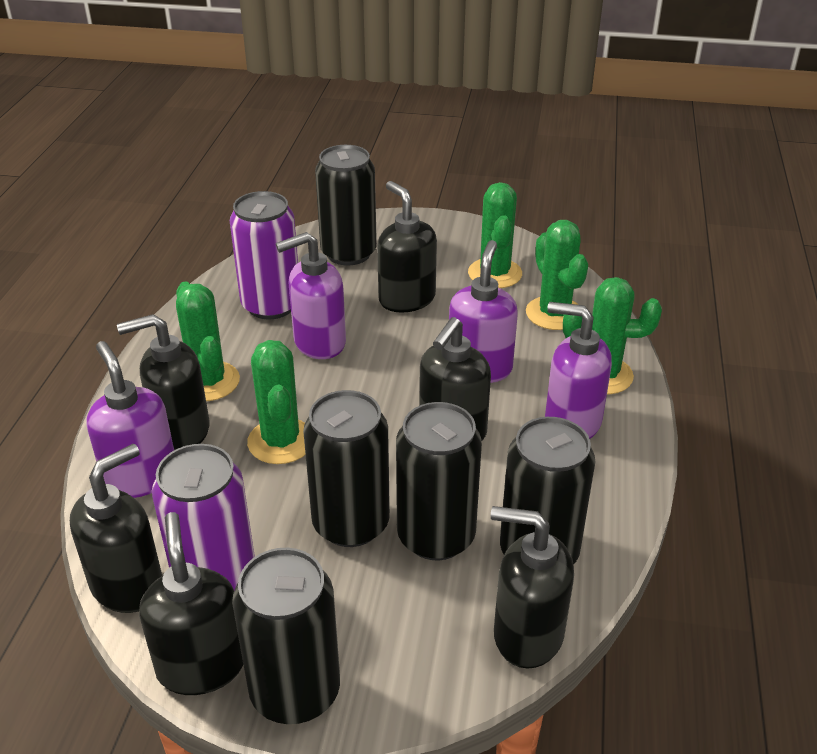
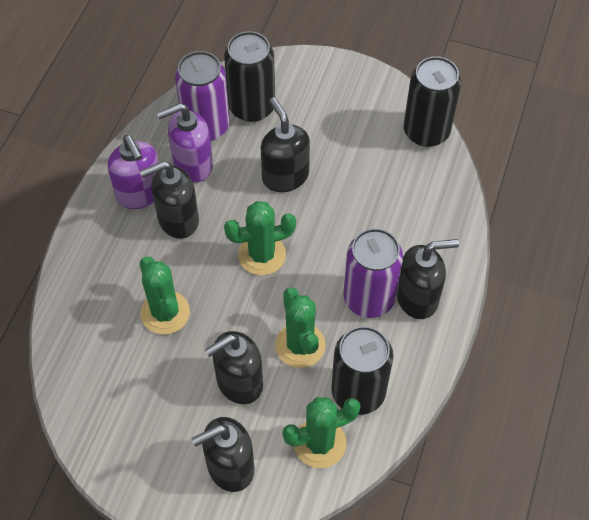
black can: 5 -> 3
black soap dispenser: 6 -> 5
green cactus: 5 -> 4
purple soap dispenser: 4 -> 2

